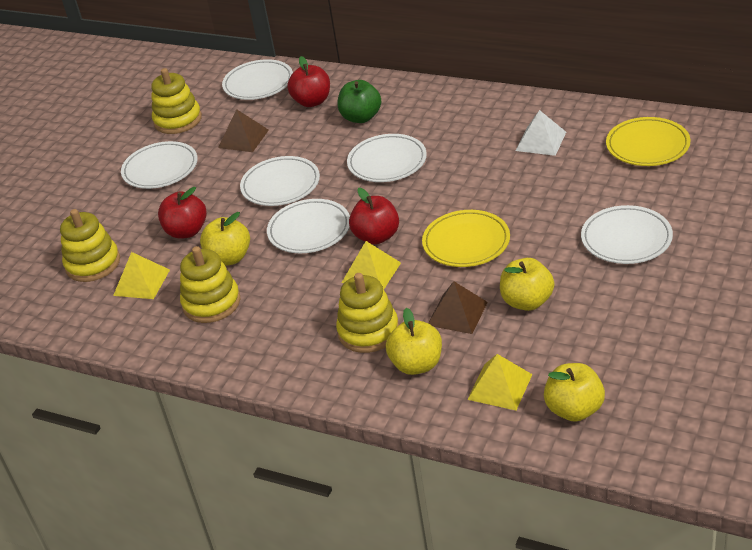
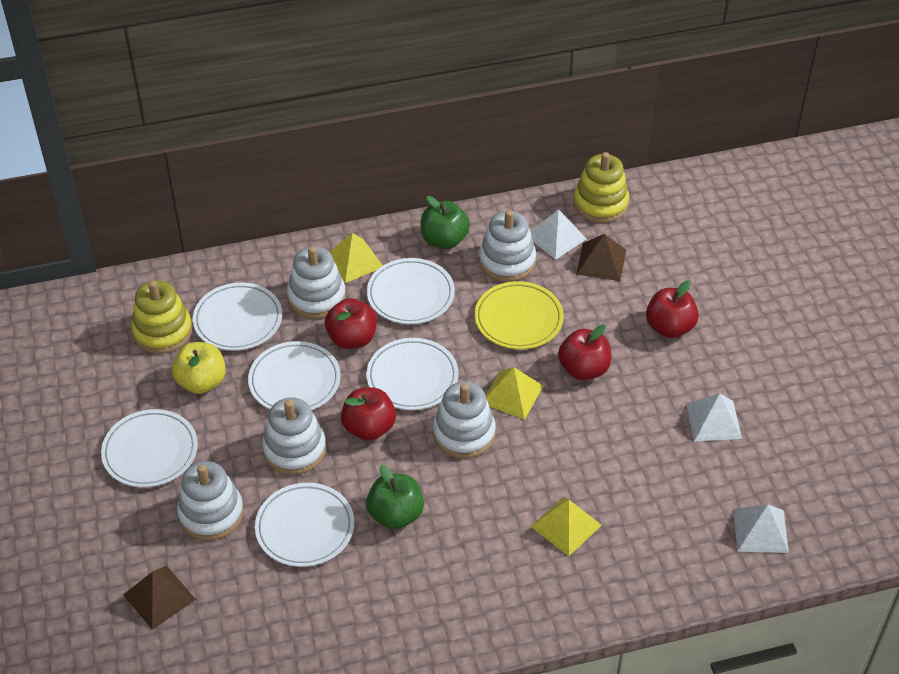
green apple: 1 -> 2
red apple: 3 -> 4
white pyramid: 1 -> 3
white stacking toy: 0 -> 5
yellow apple: 4 -> 1
yellow plate: 2 -> 1
yellow stacking toy: 4 -> 2

